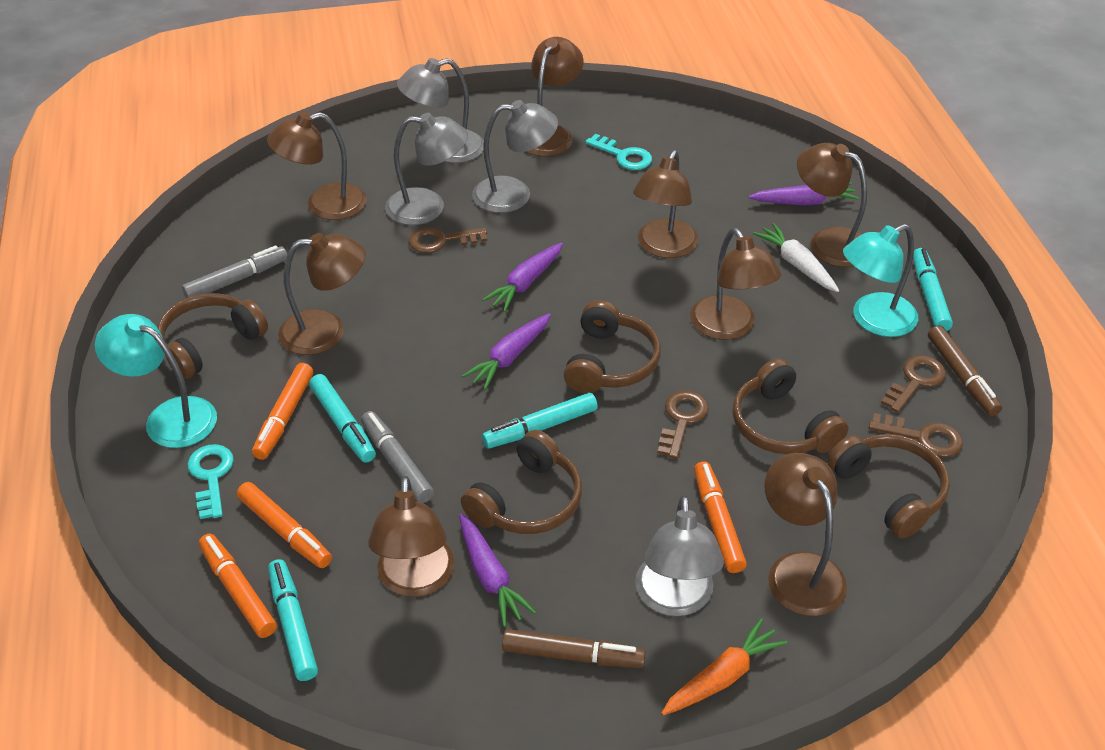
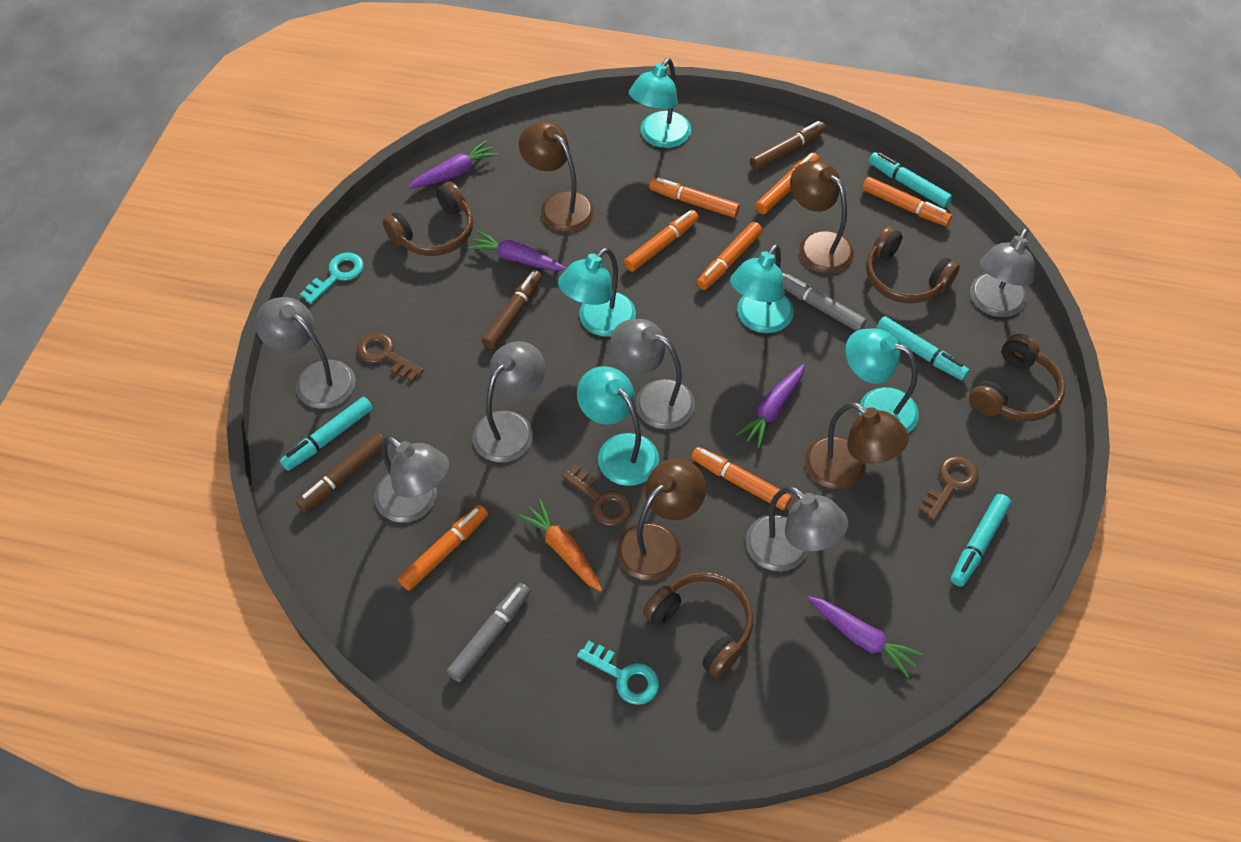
brown headphones: 5 -> 4
brown key: 4 -> 3
brown lamp: 8 -> 4
brown marker: 2 -> 3
grey lamp: 4 -> 6
orange marker: 4 -> 7
turquoise lamp: 2 -> 5
white carrot: 1 -> 0

